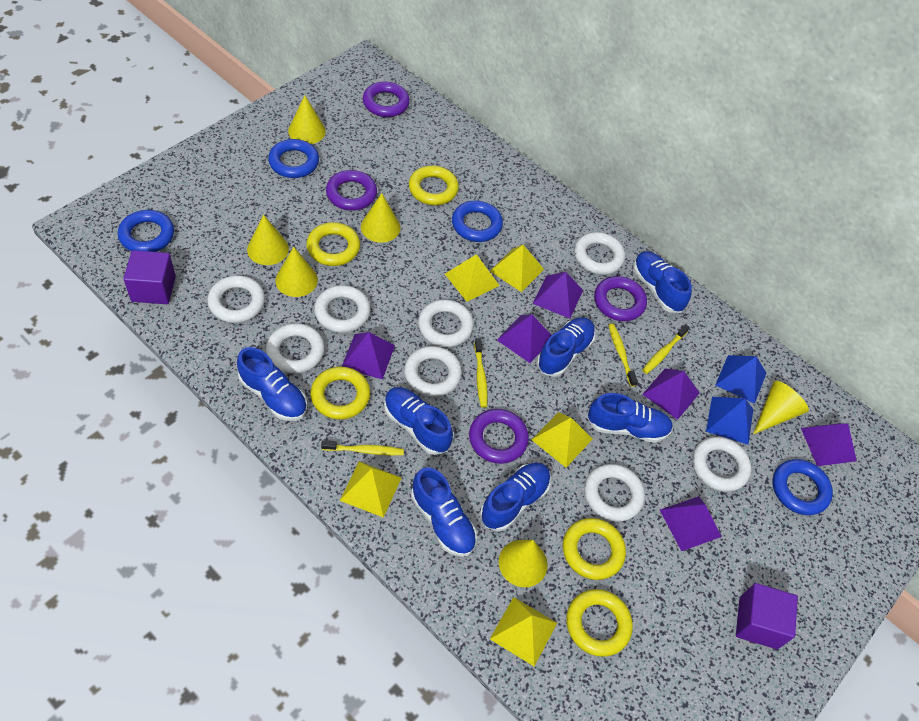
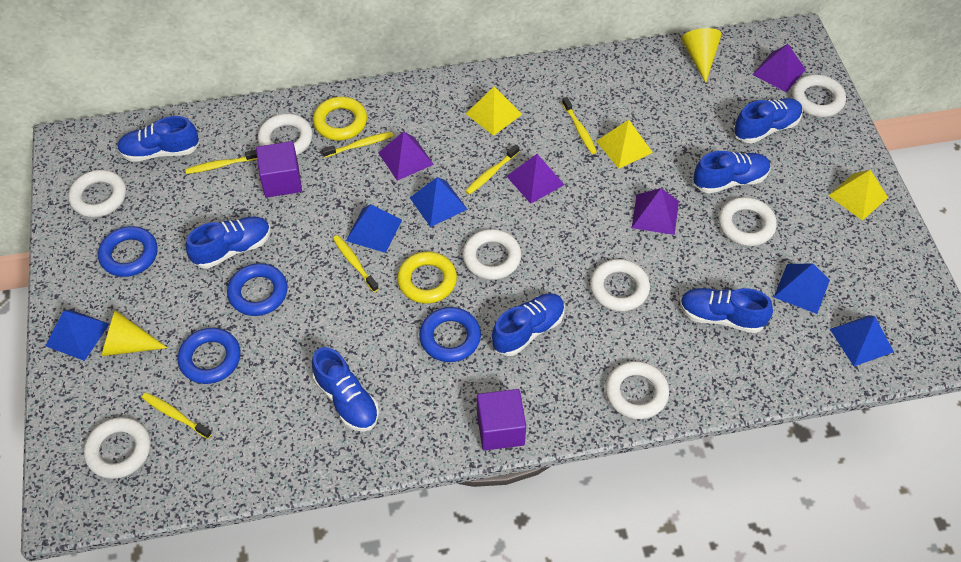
blue pyramid: 2 -> 5
purple pyramid: 6 -> 4
purple ring: 4 -> 0
yellow cone: 6 -> 2
yellow pyramid: 5 -> 3
yellow ring: 5 -> 2
yellow toothbrush: 4 -> 6

